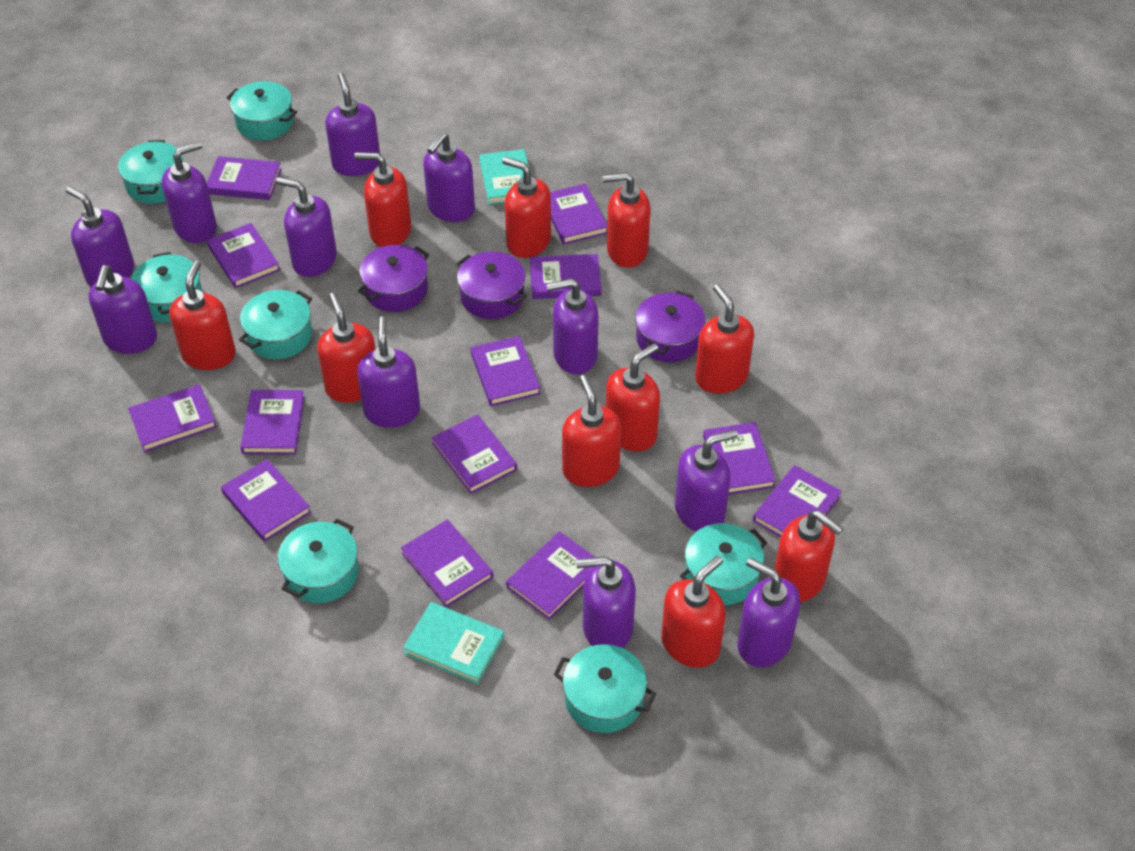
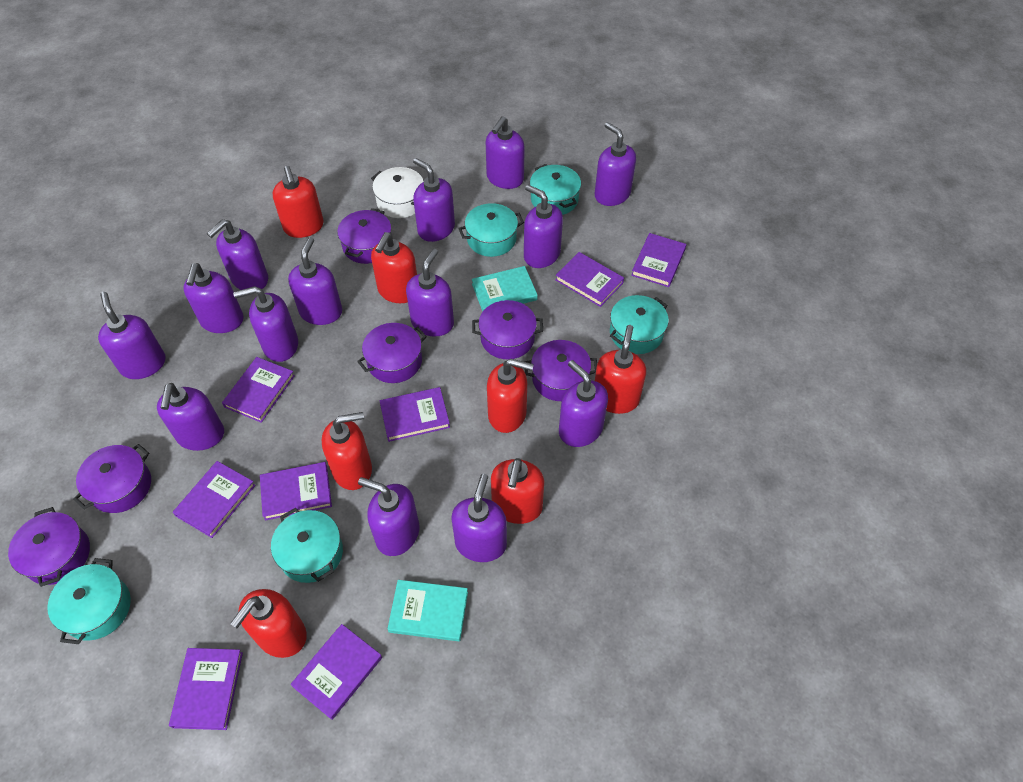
purple book: 13 -> 8
purple pot: 3 -> 6
purple soap dispenser: 11 -> 14
red soap dispenser: 10 -> 7
turquoise pot: 7 -> 5
white pot: 0 -> 1

